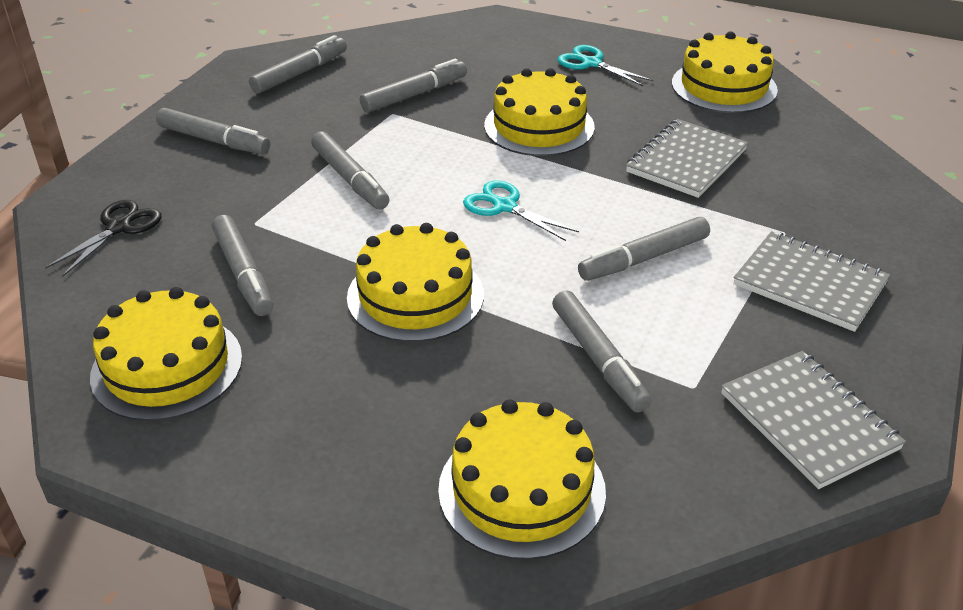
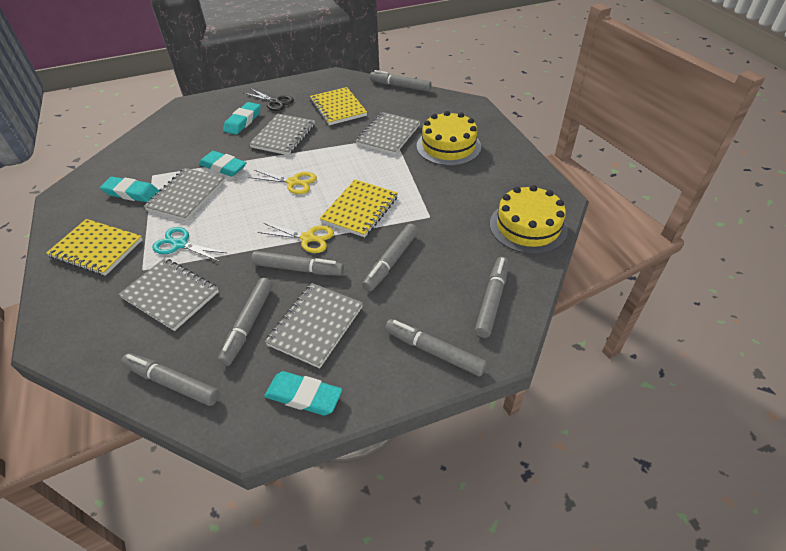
grey notebook: 3 -> 5
turquoise eraser: 0 -> 4
turquoise scissors: 2 -> 1
yellow cake: 5 -> 2
yellow notebook: 0 -> 3
yellow scissors: 0 -> 2

